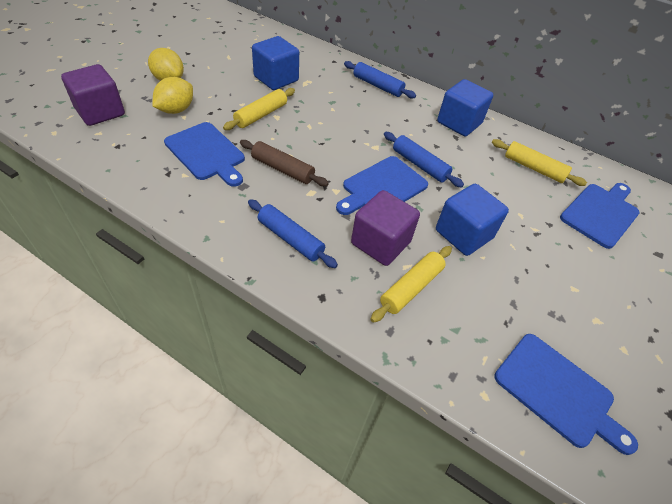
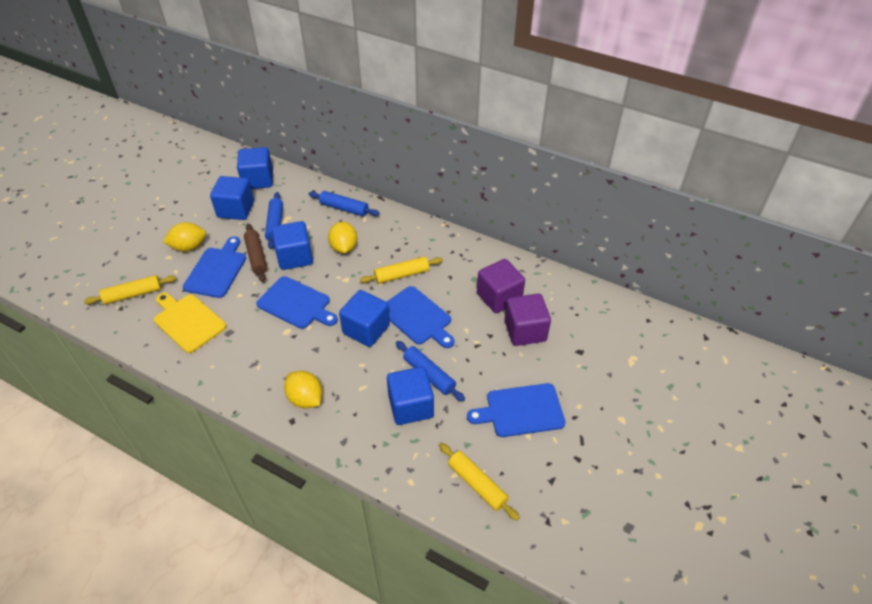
blue cube: 3 -> 5
yellow cutting board: 0 -> 1
yellow lemon: 2 -> 3

